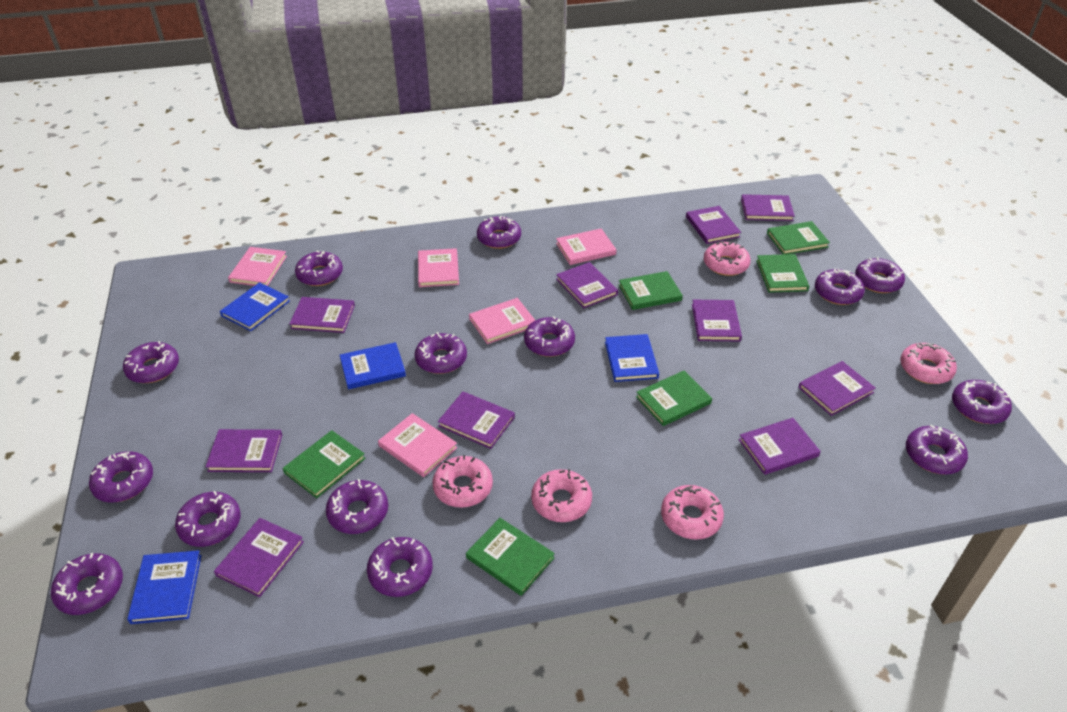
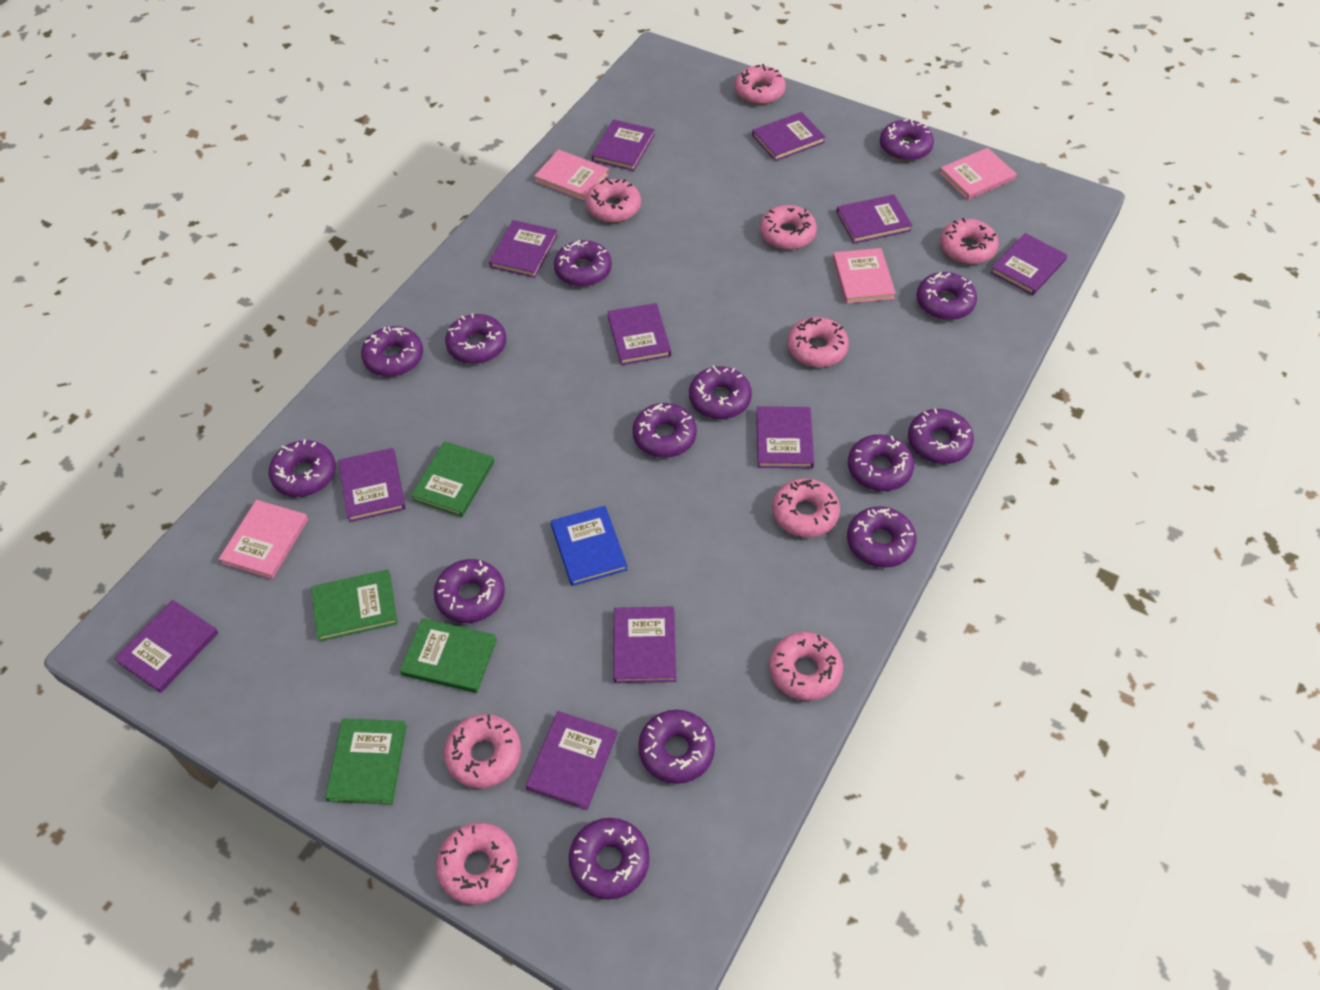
blue book: 4 -> 1
green book: 6 -> 4
pink book: 5 -> 4
pink donut: 5 -> 9
purple book: 10 -> 11

